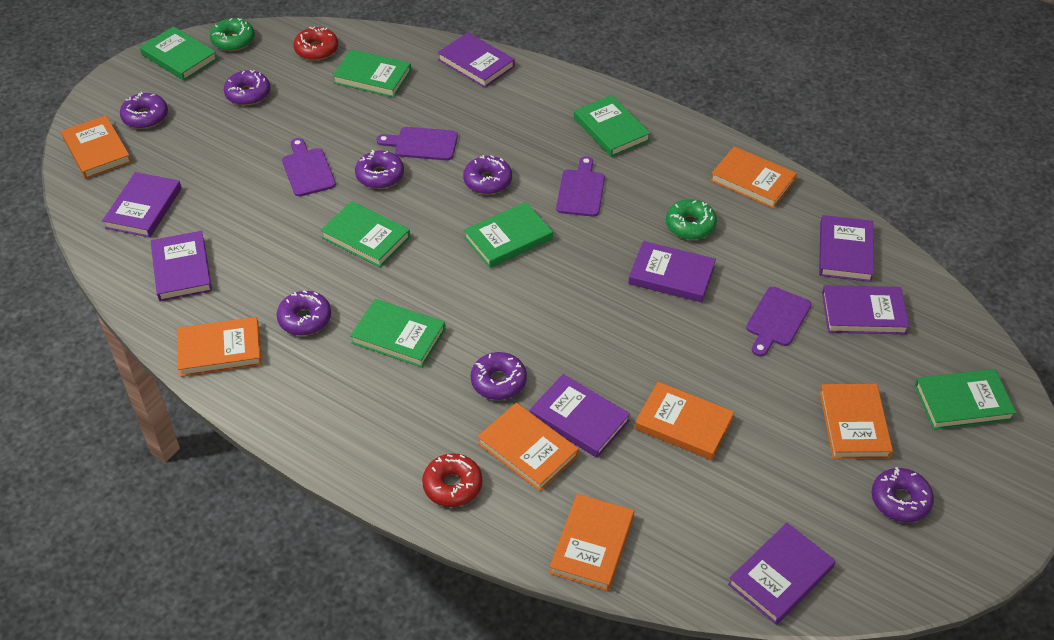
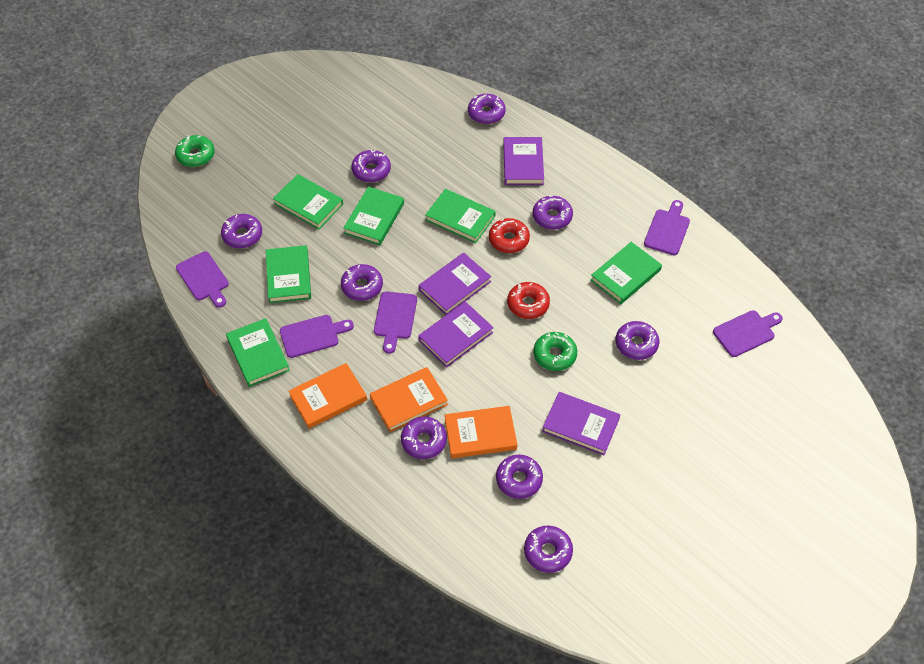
green book: 7 -> 6
orange book: 7 -> 3
purple book: 8 -> 4
purple cutting board: 4 -> 5
purple donut: 7 -> 9

